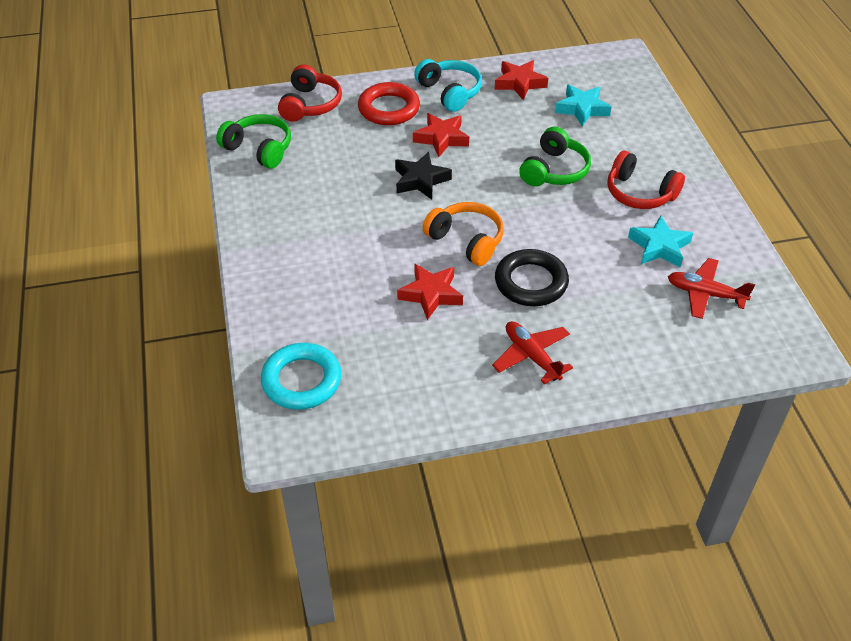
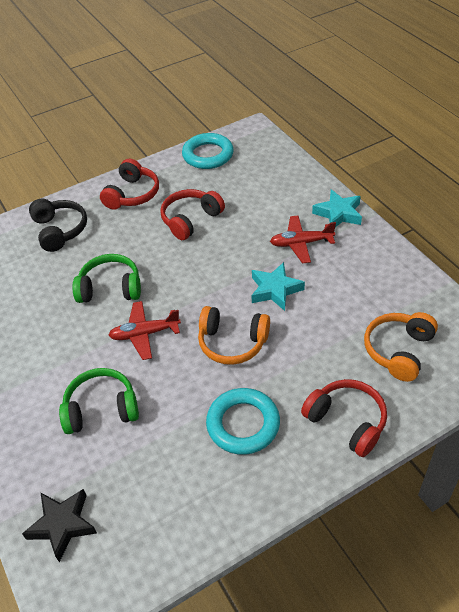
black headphones: 0 -> 1
black ring: 1 -> 0
orange headphones: 1 -> 2
red headphones: 2 -> 3
red ring: 1 -> 0
red star: 3 -> 0
turquoise headphones: 1 -> 0
turquoise ring: 1 -> 2

